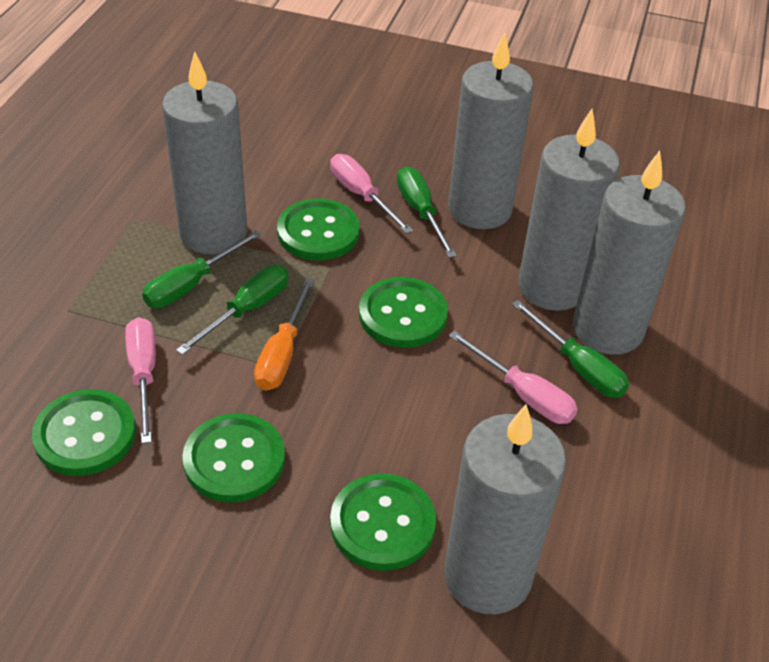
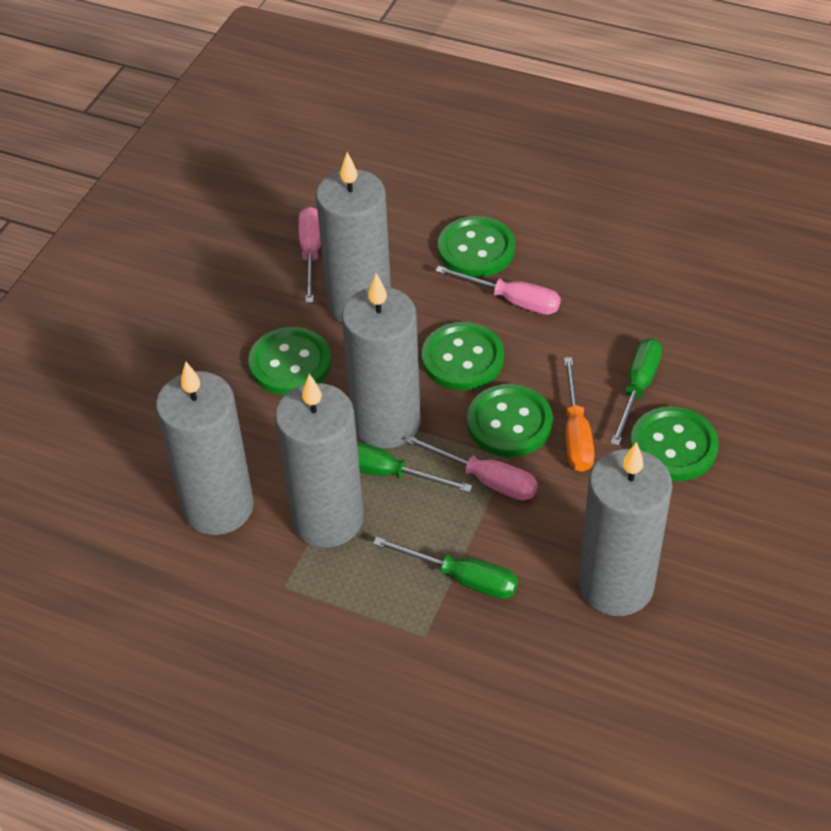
green screwdriver: 4 -> 3

